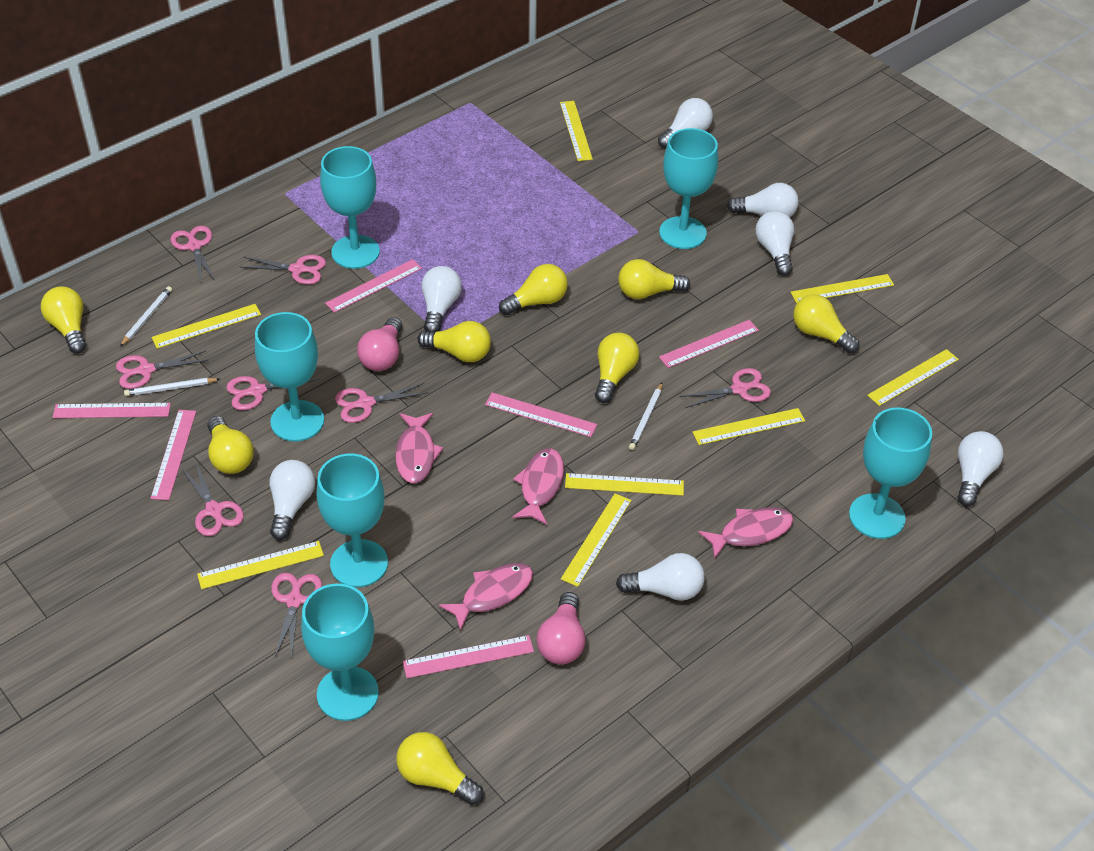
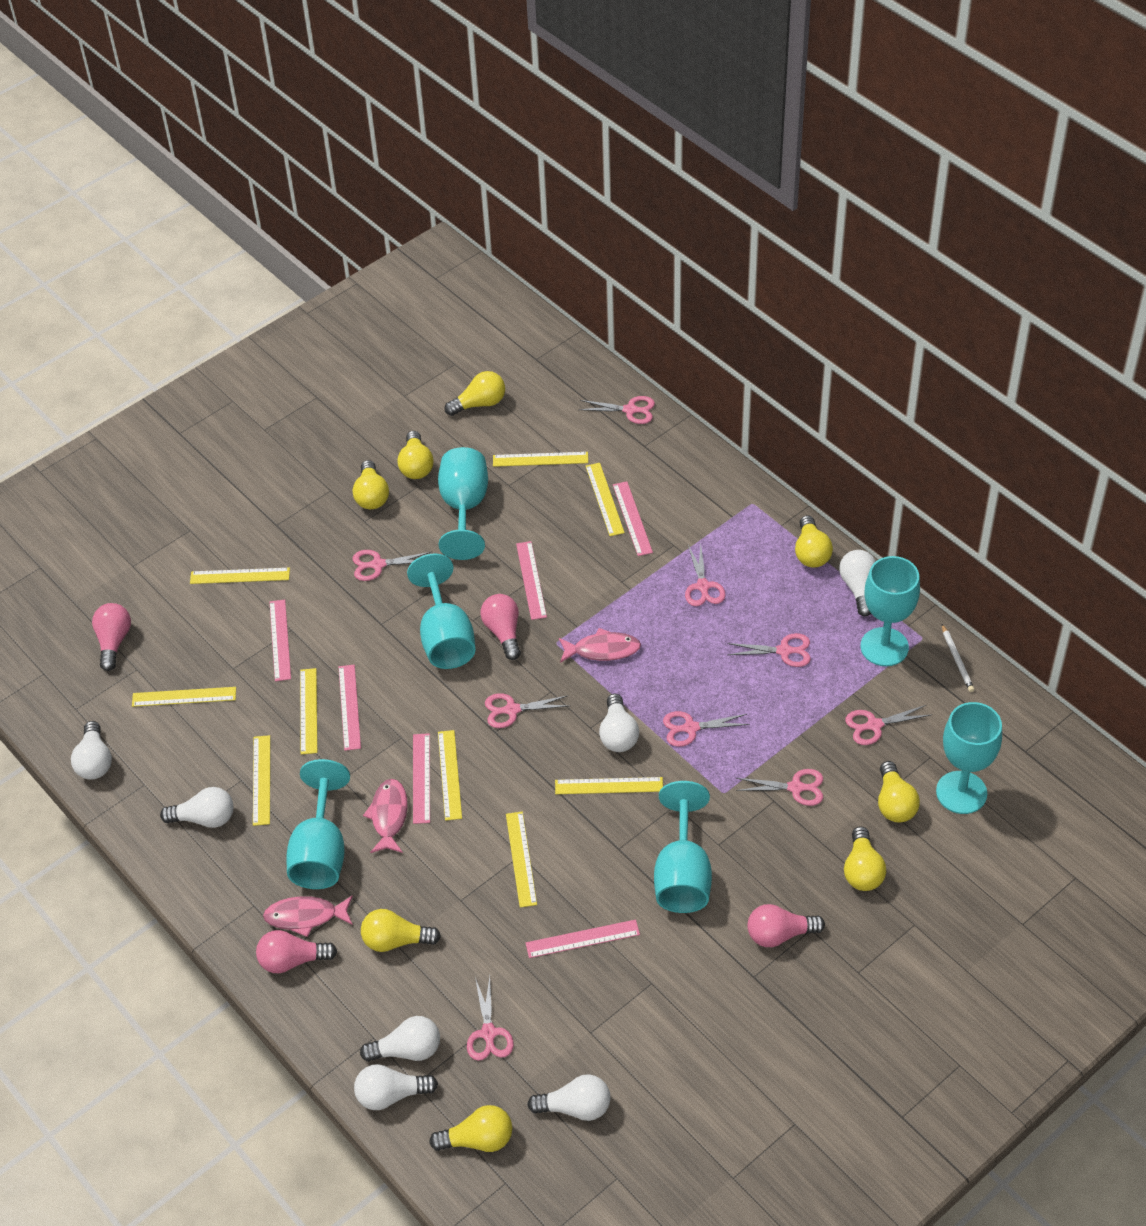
pink fish: 4 -> 3
pink light bulb: 2 -> 4
pink scissors: 8 -> 9
white pencil: 3 -> 1
yellow ruler: 8 -> 9

